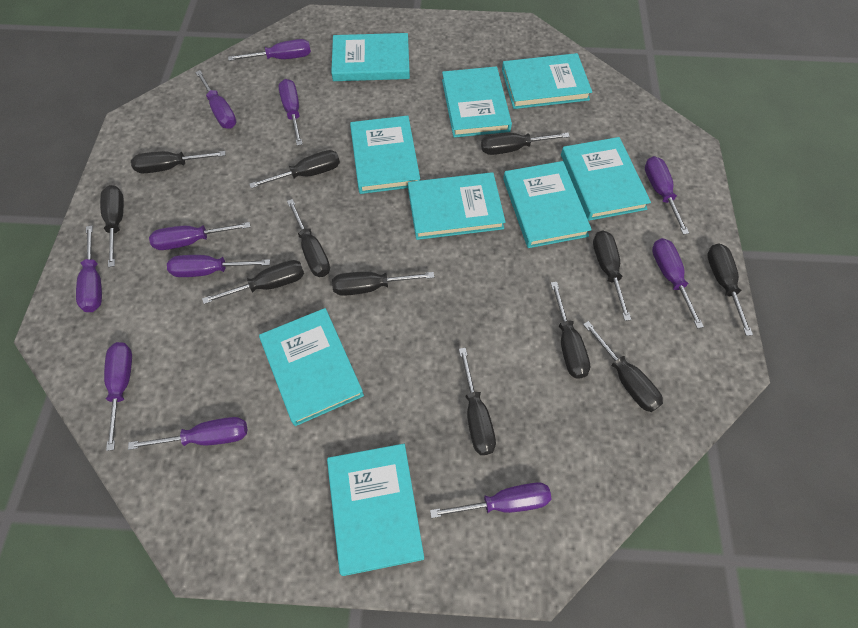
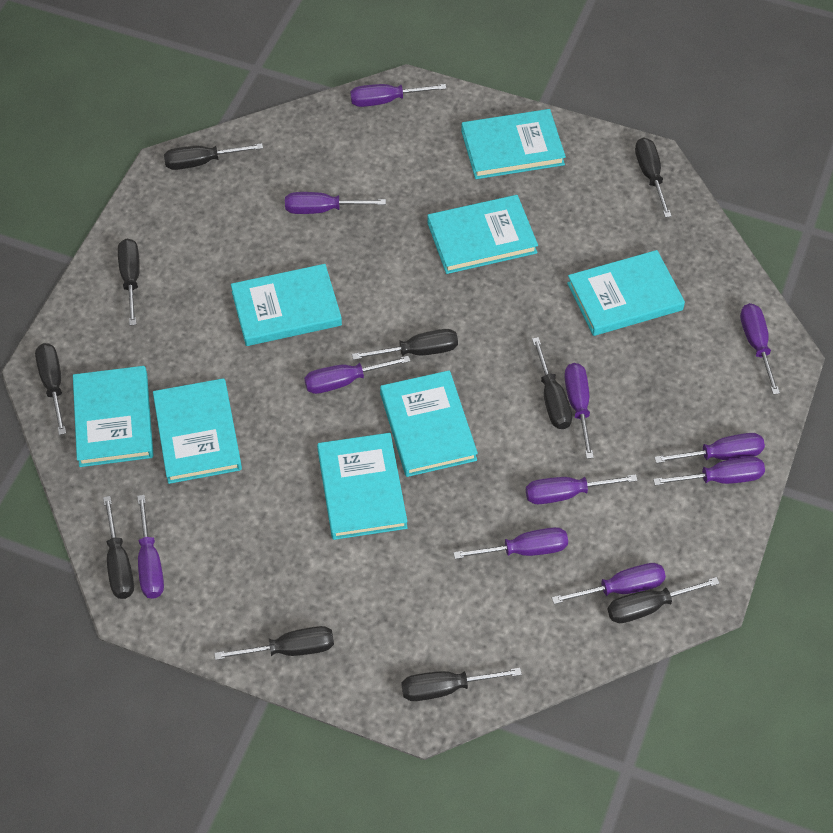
black screwdriver: 12 -> 10
turquoise book: 9 -> 8

